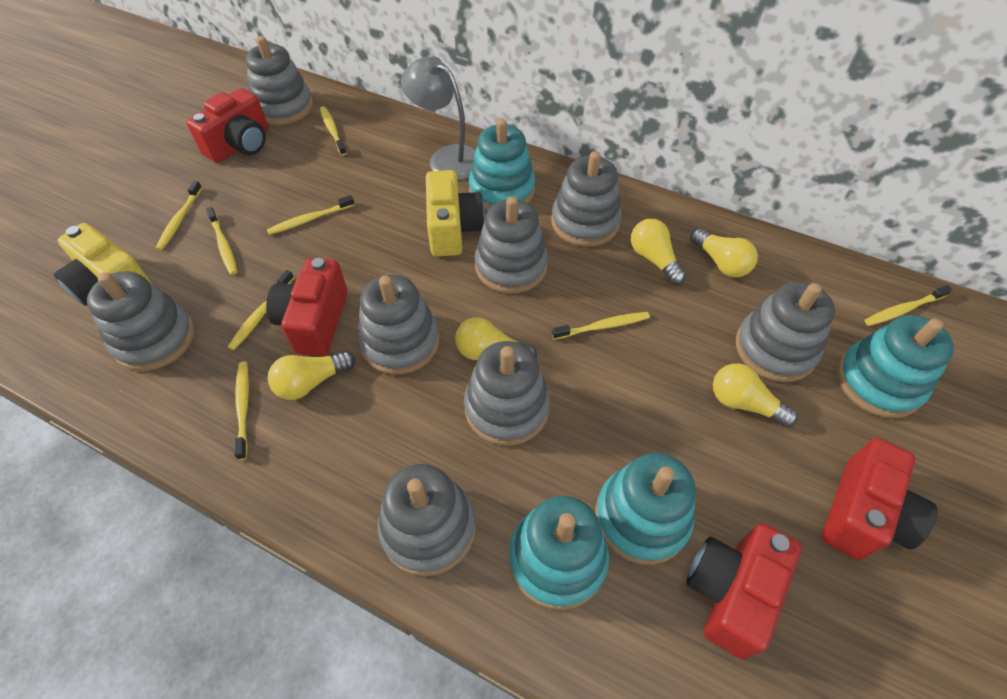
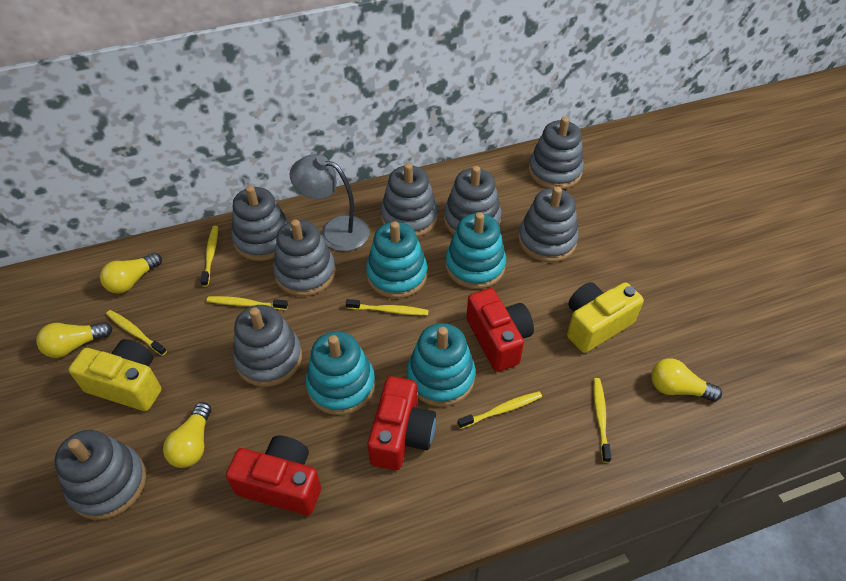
red camera: 4 -> 3
yellow light bulb: 5 -> 4
yellow toothbrush: 8 -> 6

